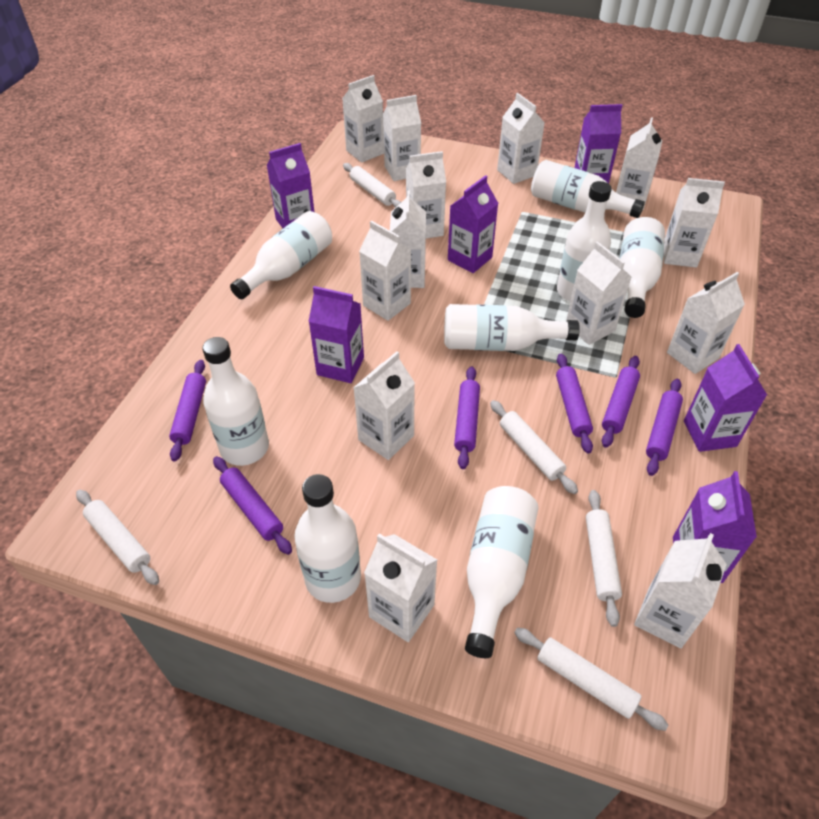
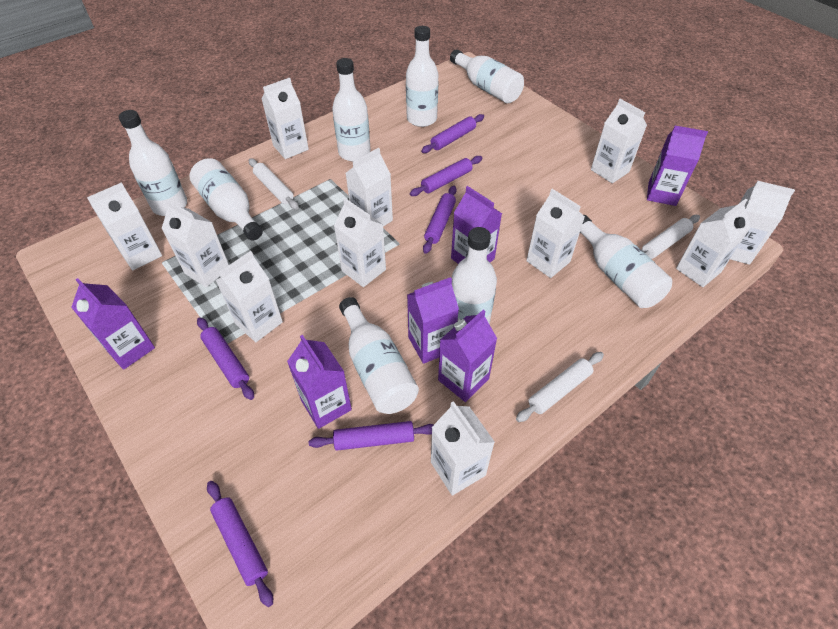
white carton: 13 -> 11
white rolling pin: 5 -> 3

